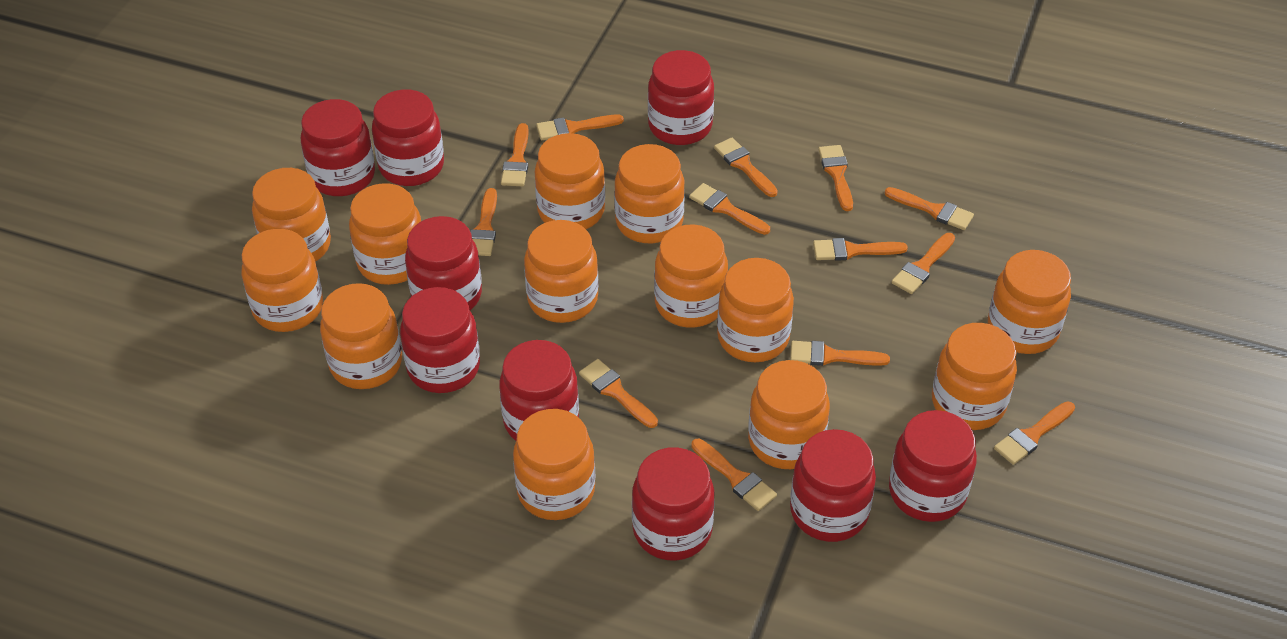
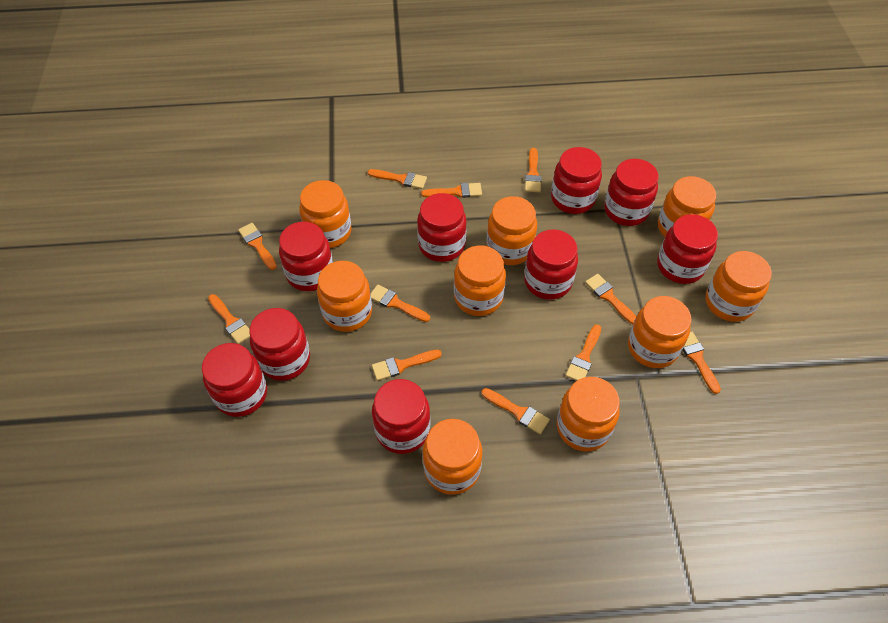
orange brush: 13 -> 11
orange jar: 13 -> 9

